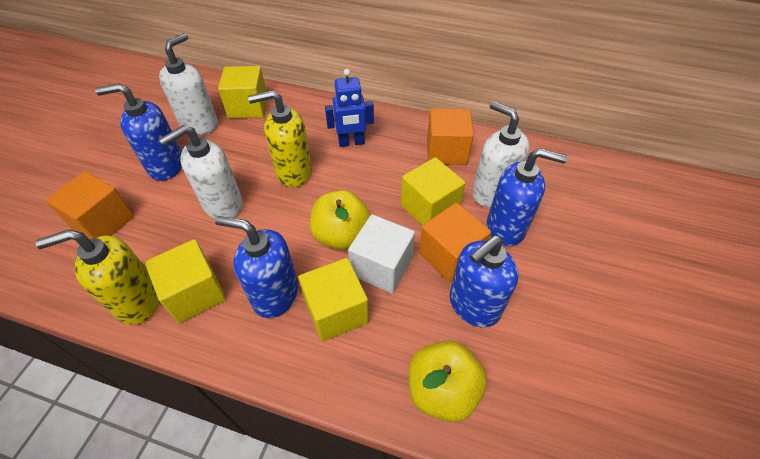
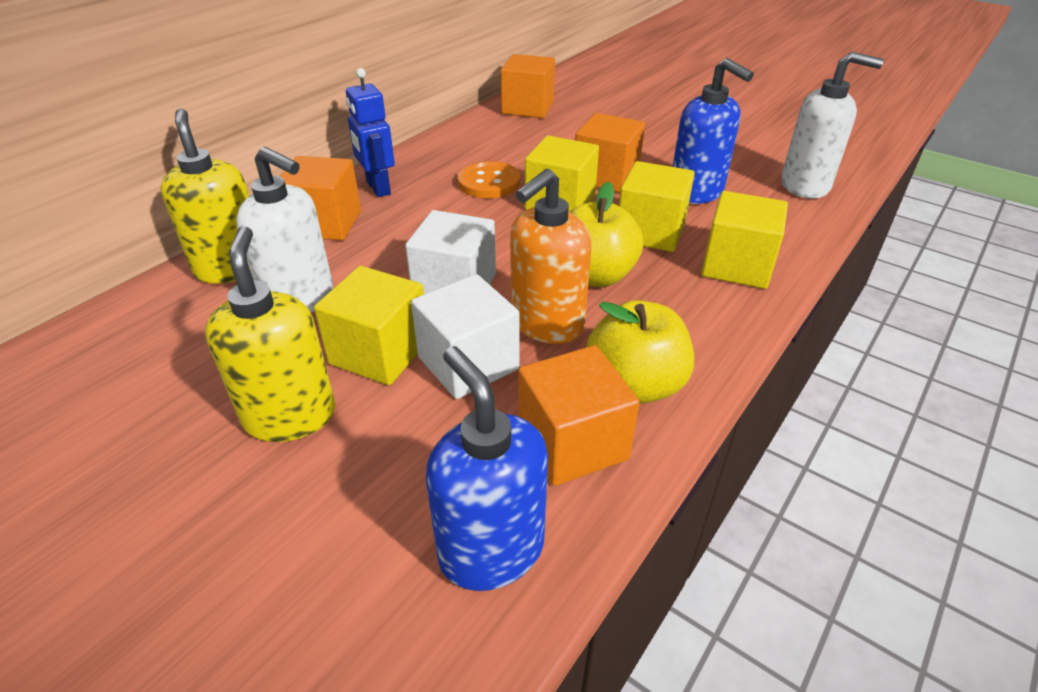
blue soap dispenser: 4 -> 2
orange button: 0 -> 1
orange cube: 3 -> 4
orange soap dispenser: 0 -> 1
white cube: 1 -> 2
white soap dispenser: 3 -> 2

